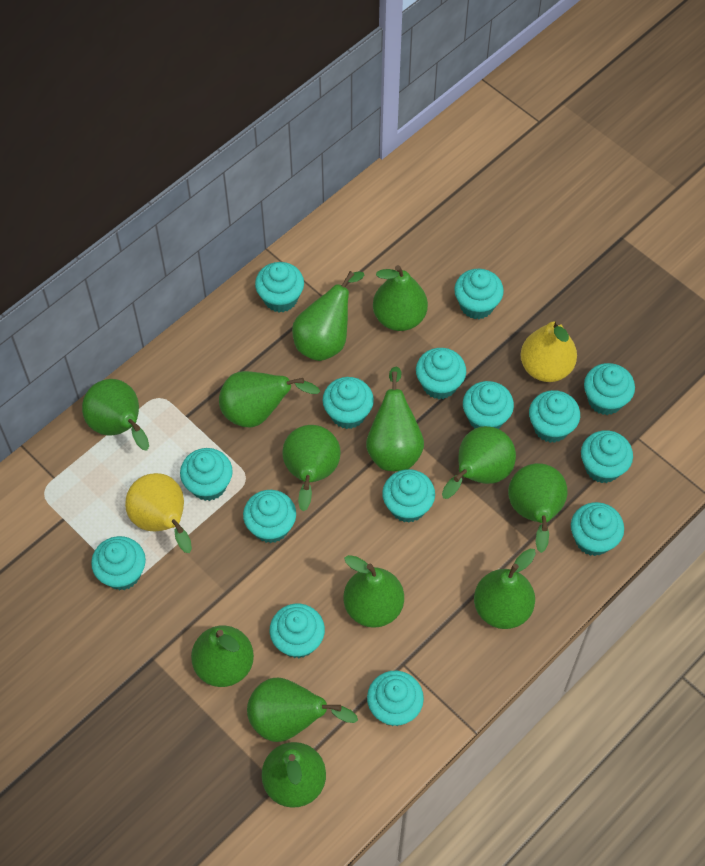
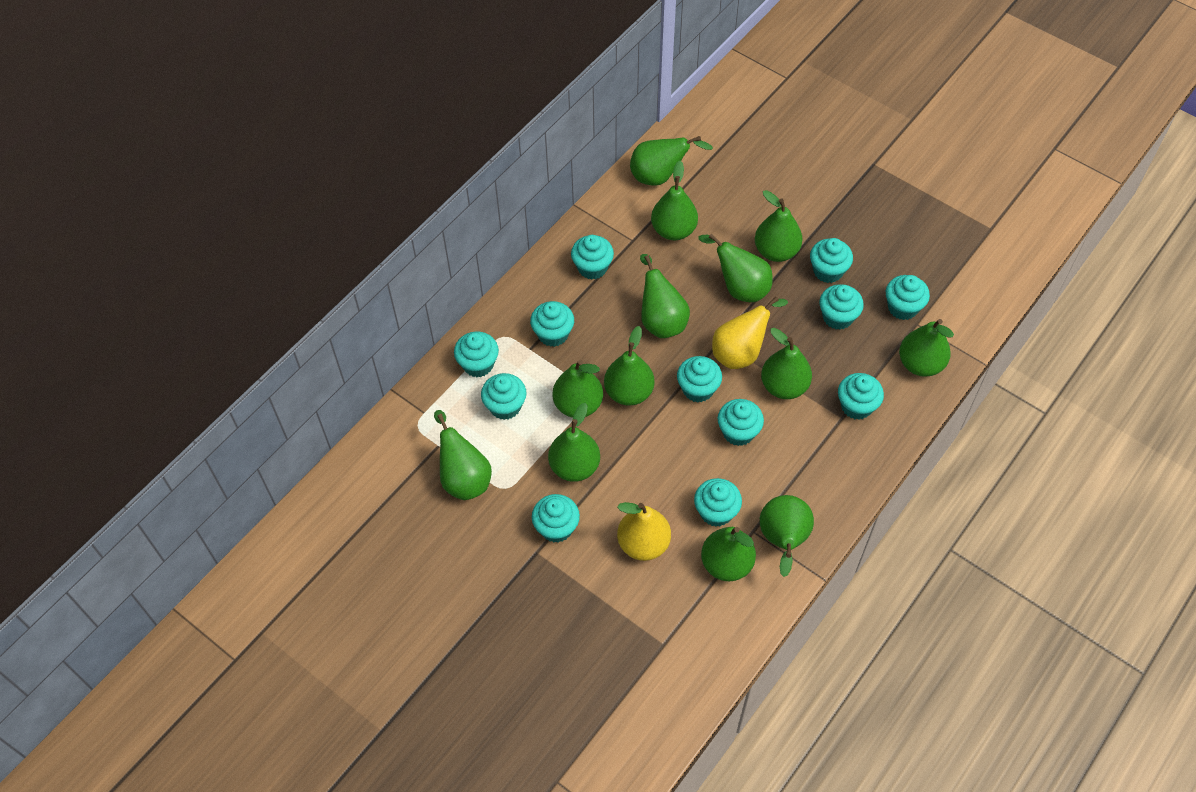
turquoise cupcake: 15 -> 12

